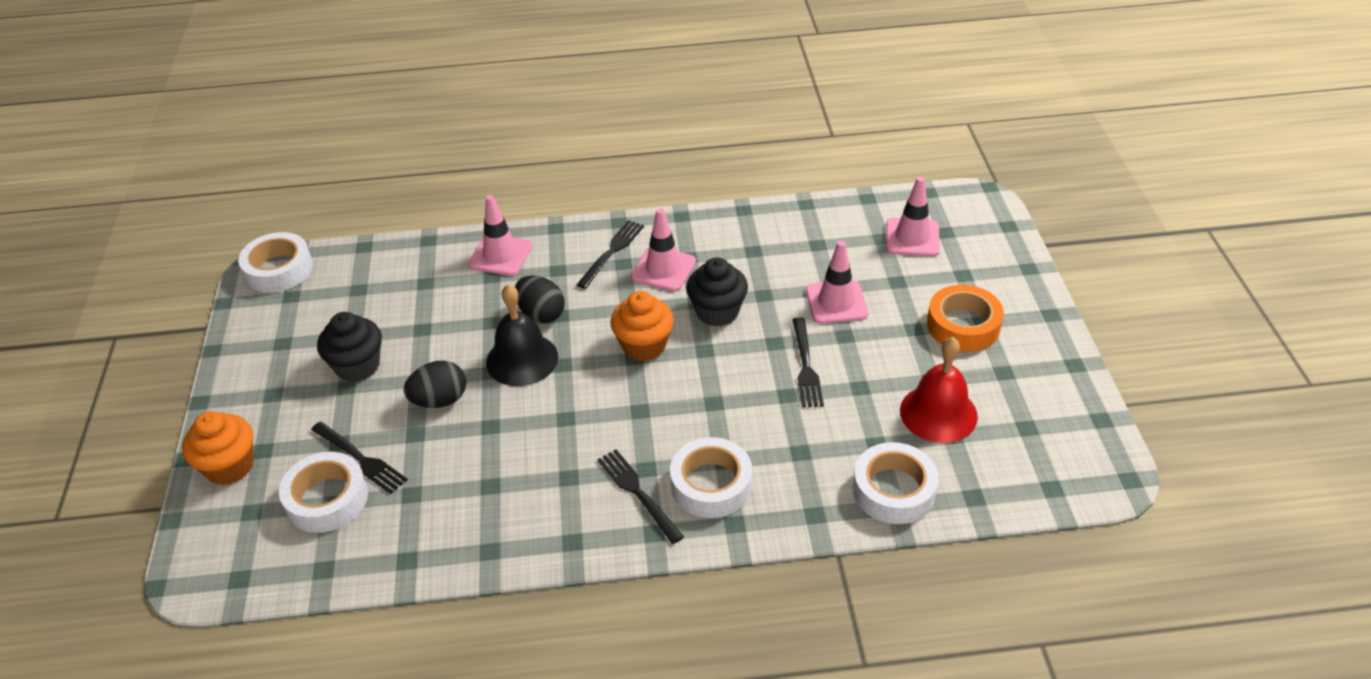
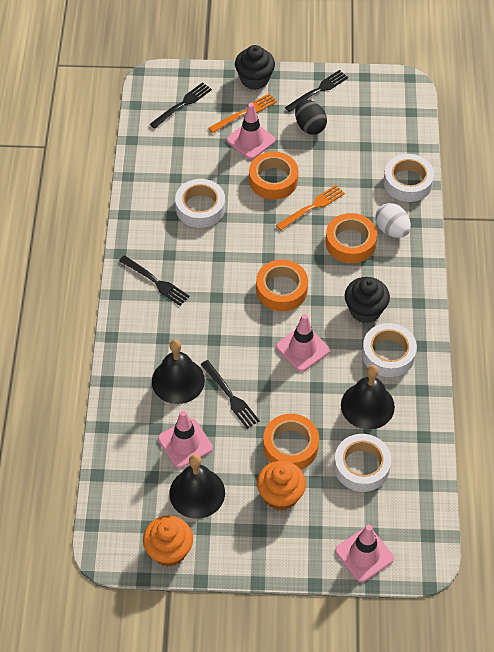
black bell: 1 -> 3
black egg: 2 -> 1
orange fork: 0 -> 2
orange tape: 1 -> 4
red bell: 1 -> 0
white egg: 0 -> 1

